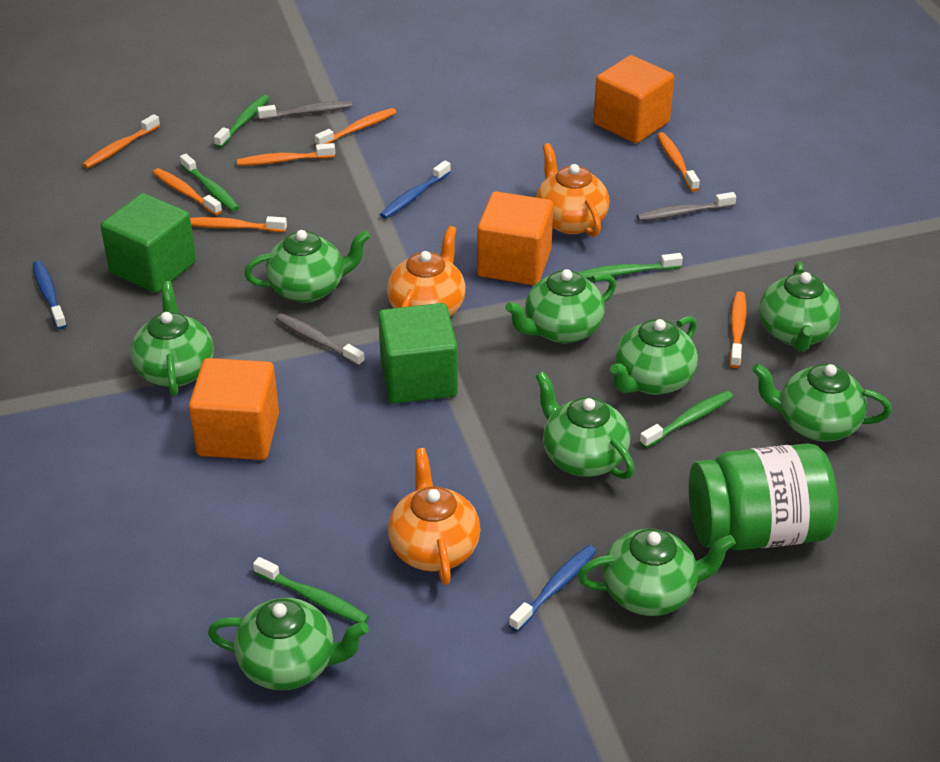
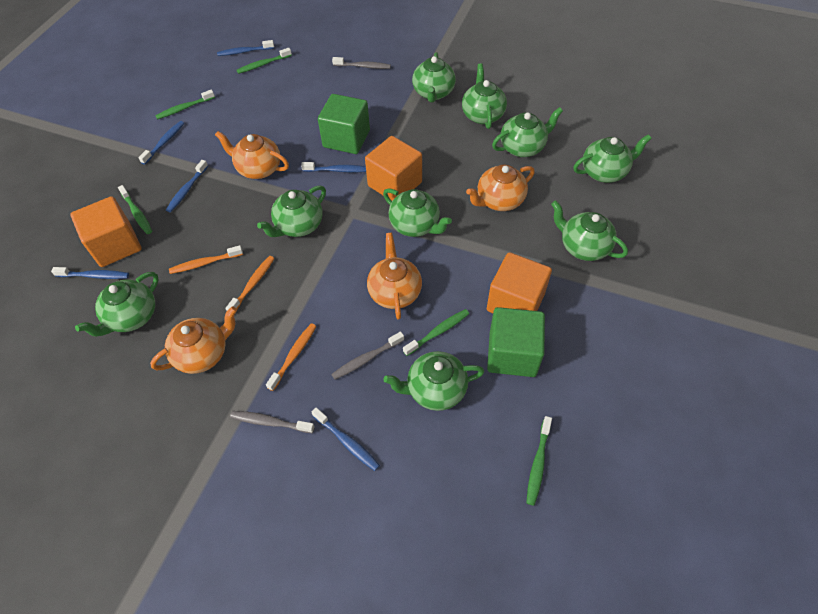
blue toothbrush: 3 -> 6
green jar: 1 -> 0
orange teapot: 3 -> 4
orange toothbrush: 7 -> 3

